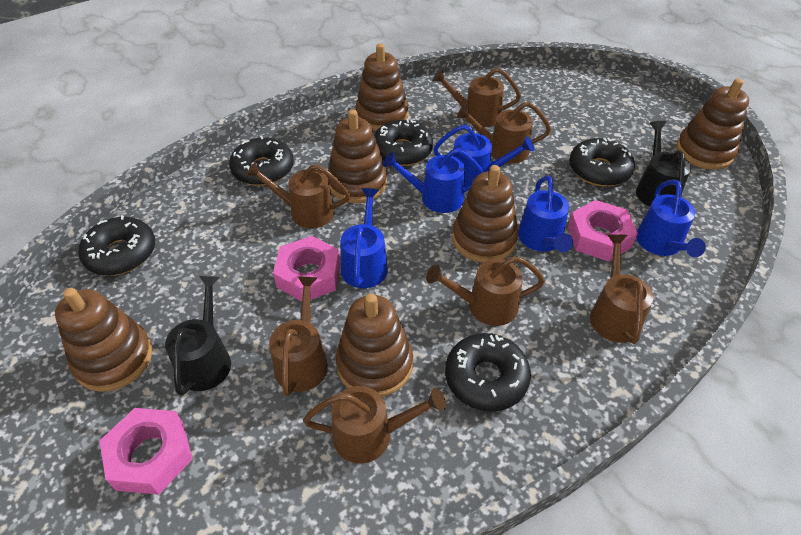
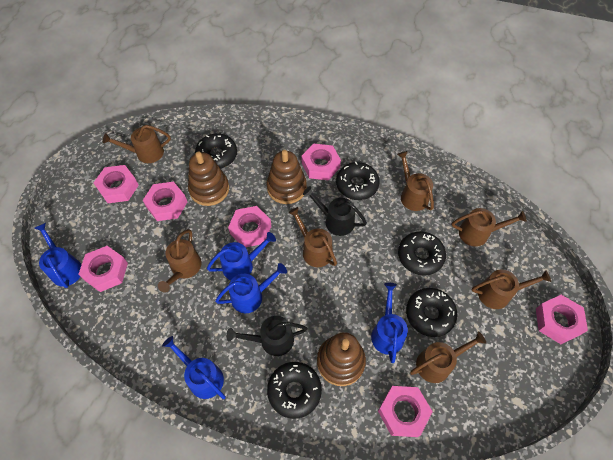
brown stacking toy: 6 -> 3
pink nut: 3 -> 7

